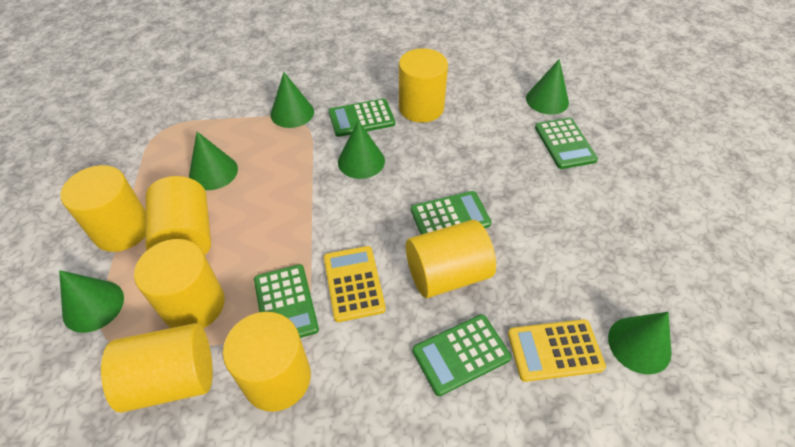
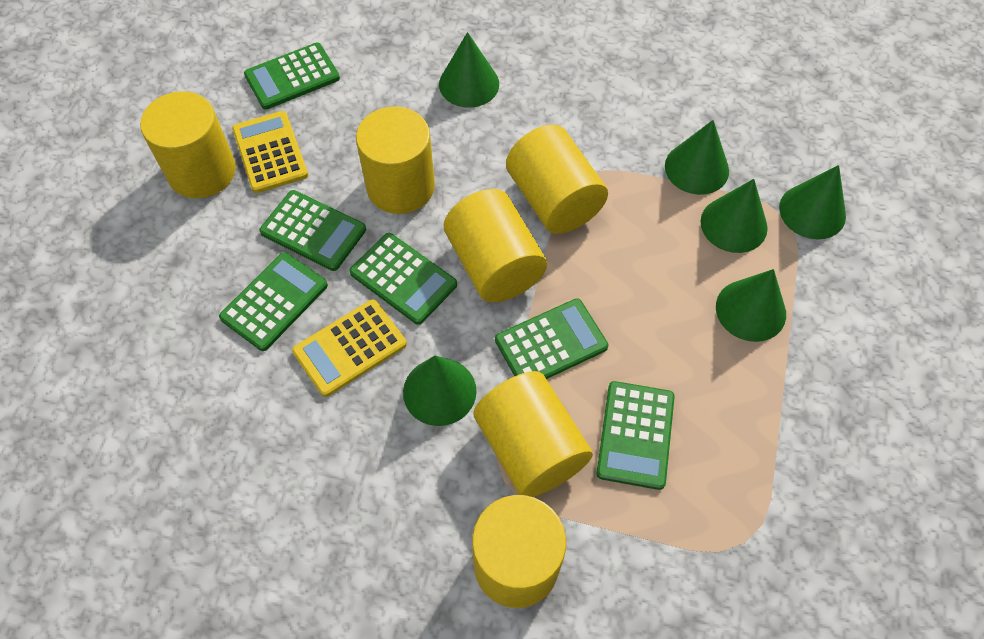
green calculator: 5 -> 6
yellow cylinder: 7 -> 6

